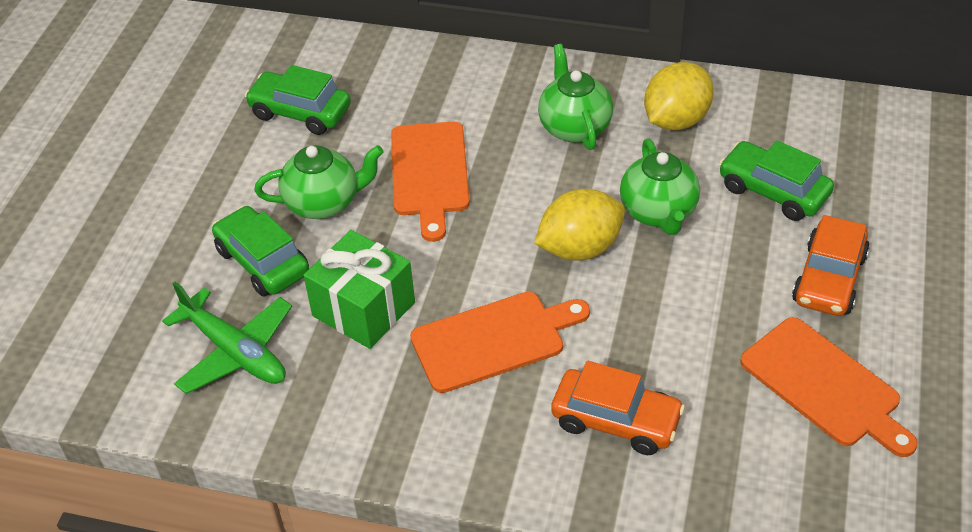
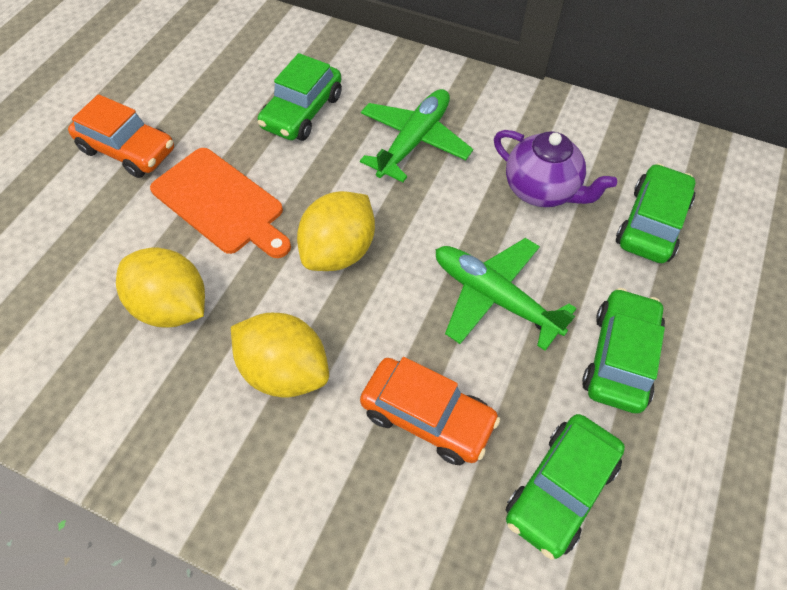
green car: 3 -> 4
green gift: 1 -> 0
green plane: 1 -> 2
green teapot: 3 -> 0
orange cutting board: 3 -> 1
purple teapot: 0 -> 1
yellow lemon: 2 -> 3

